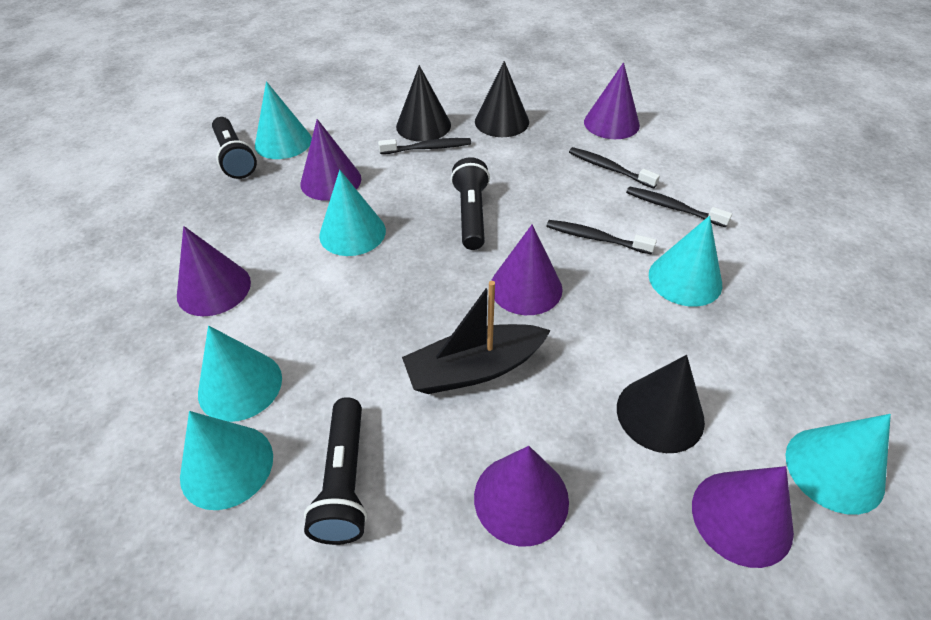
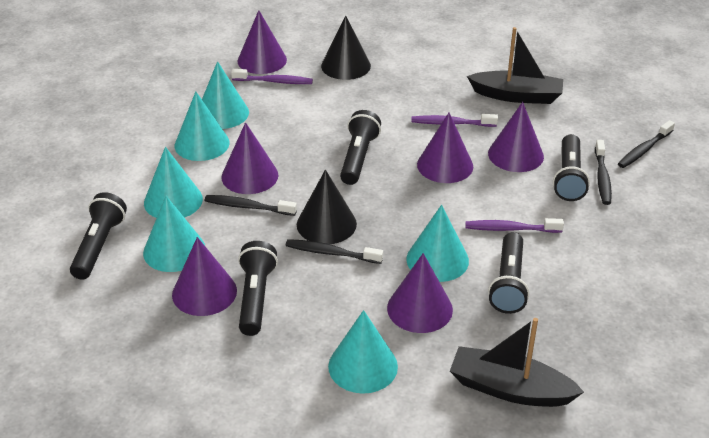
black boat: 1 -> 2
black cone: 3 -> 2
black flashlight: 3 -> 5
purple toothbrush: 0 -> 3

